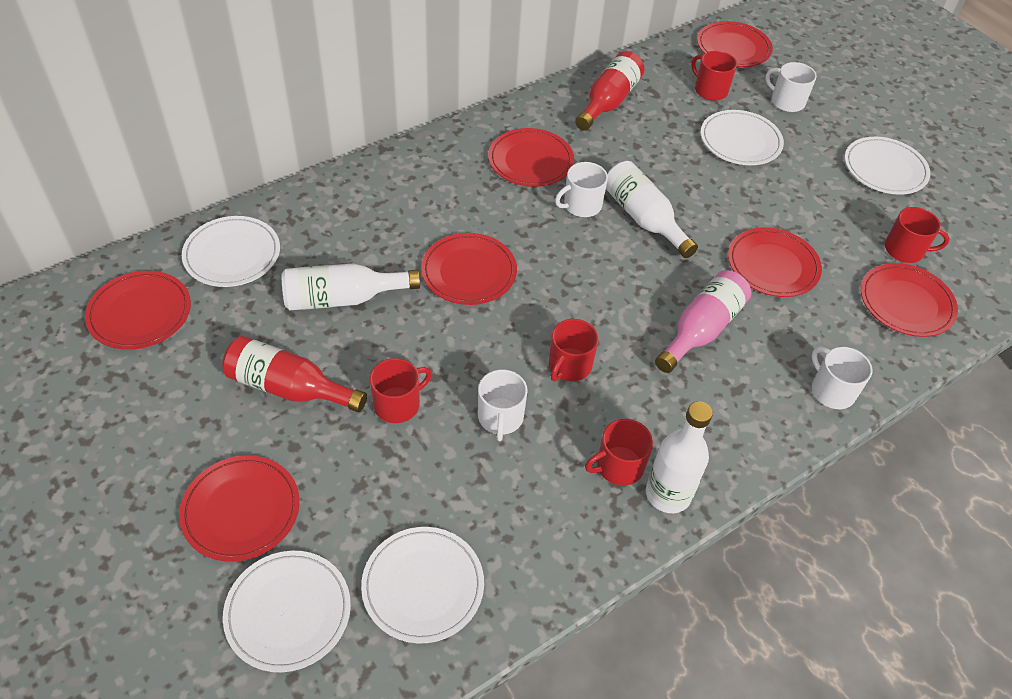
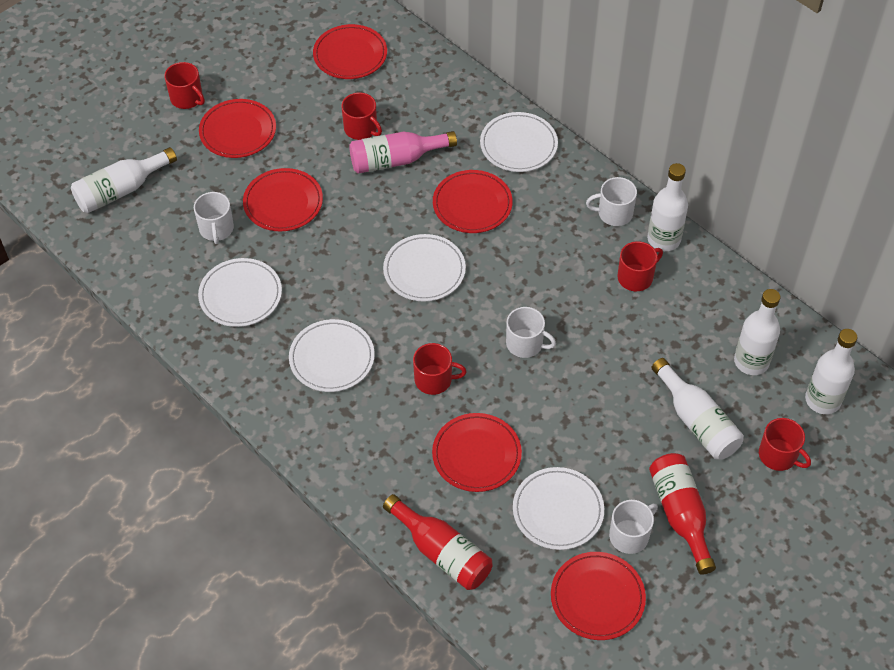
red plate: 7 -> 6
white bottle: 3 -> 5

